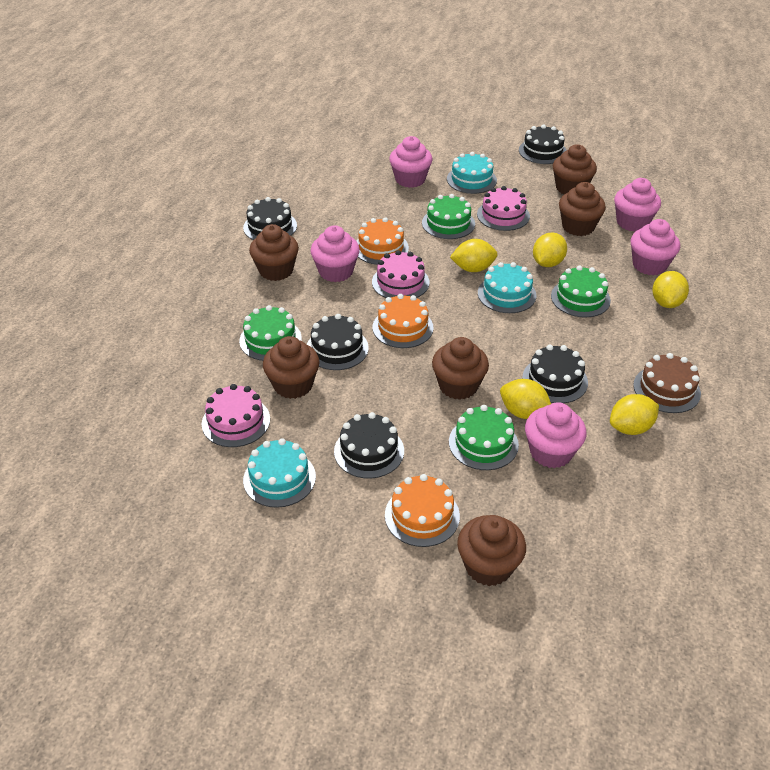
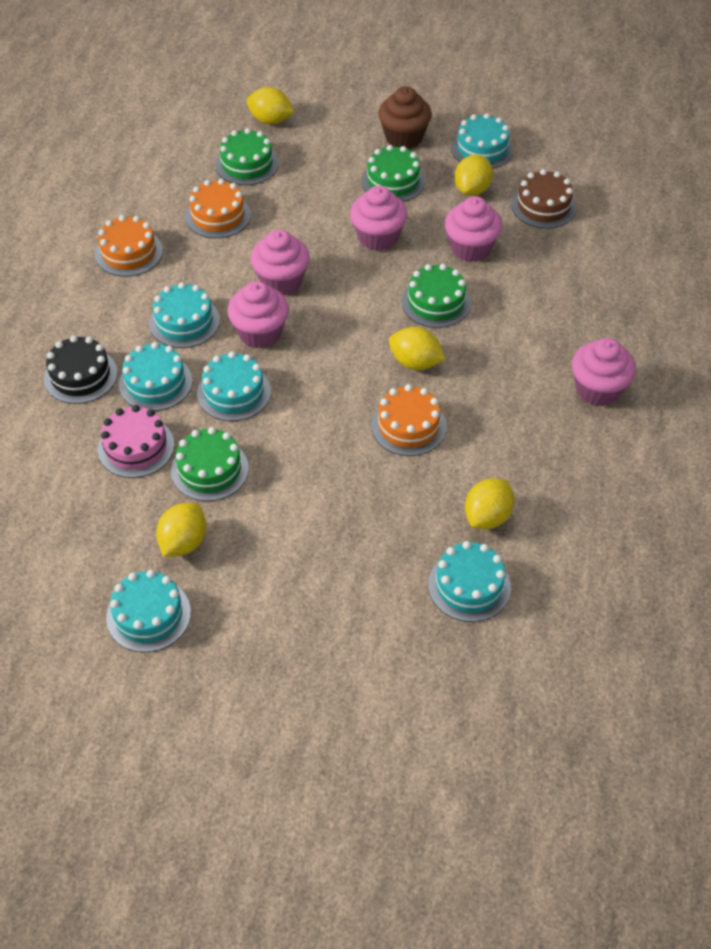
black cake: 5 -> 1
brown cupcake: 6 -> 1
pink cake: 3 -> 1
turquoise cake: 3 -> 6

